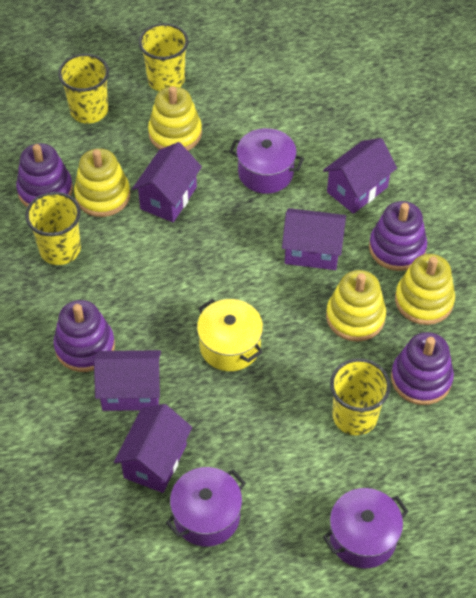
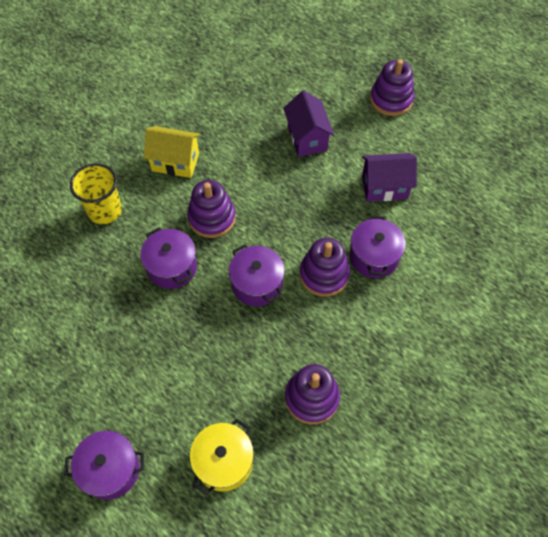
purple house: 5 -> 2
purple pot: 3 -> 4
yellow cup: 4 -> 1
yellow house: 0 -> 1
yellow stacking toy: 4 -> 0

